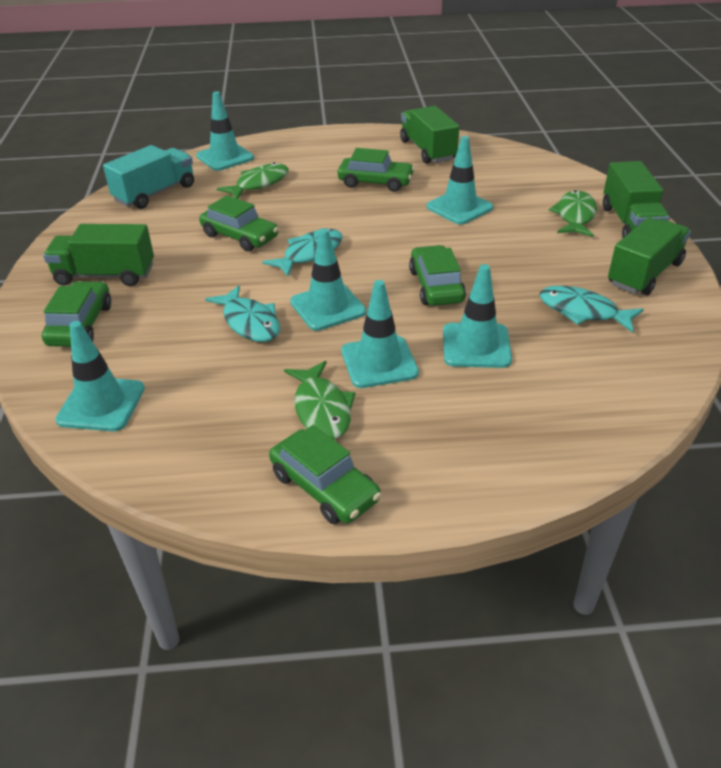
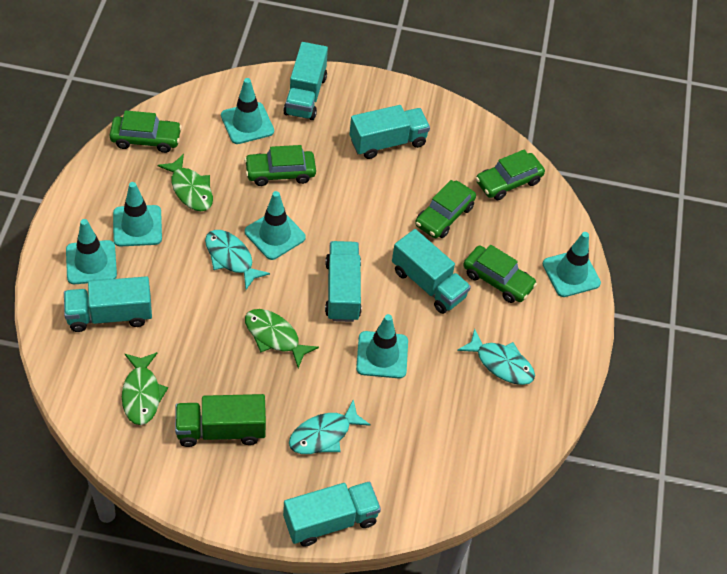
green truck: 4 -> 1
turquoise truck: 1 -> 6

